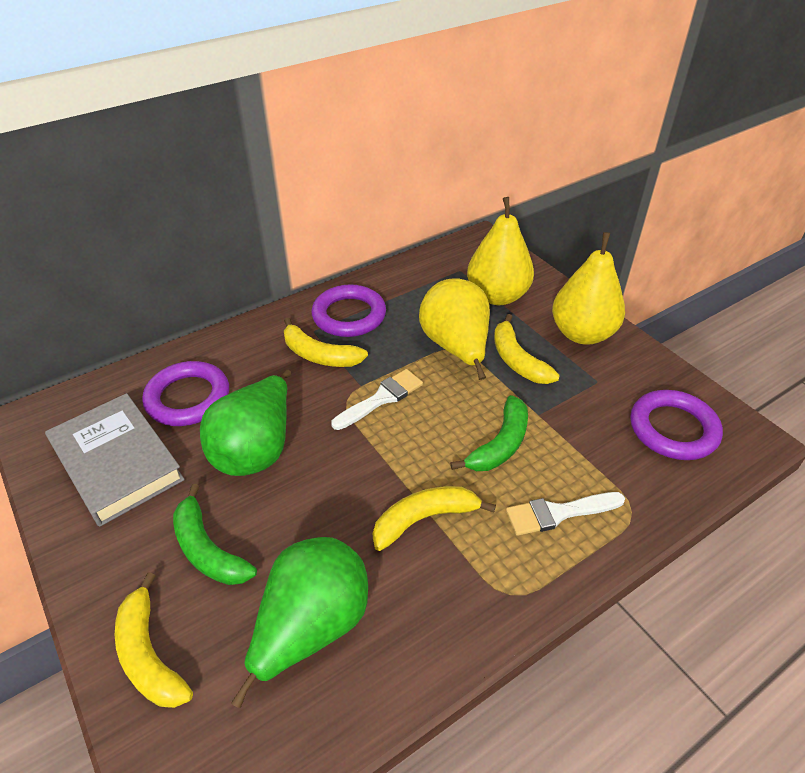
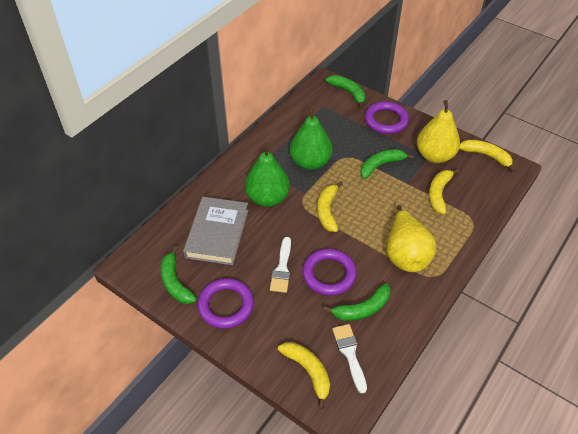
green banana: 2 -> 4
yellow pear: 3 -> 2

